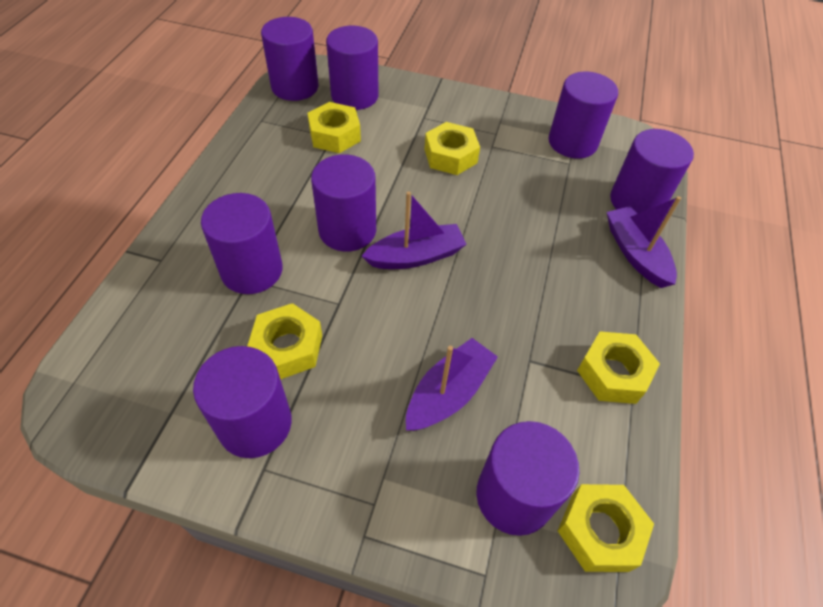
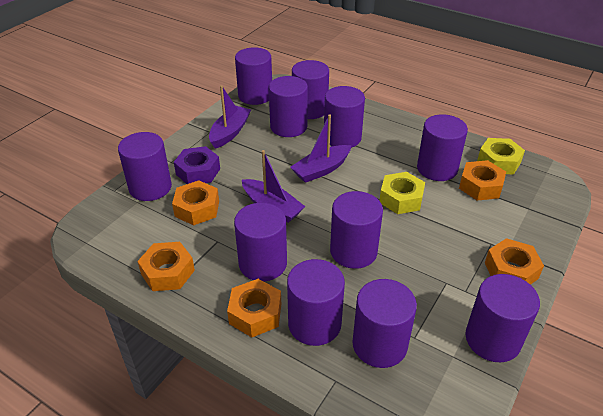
orange nut: 0 -> 5
purple cylinder: 8 -> 11
purple nut: 0 -> 1
yellow nut: 5 -> 2

